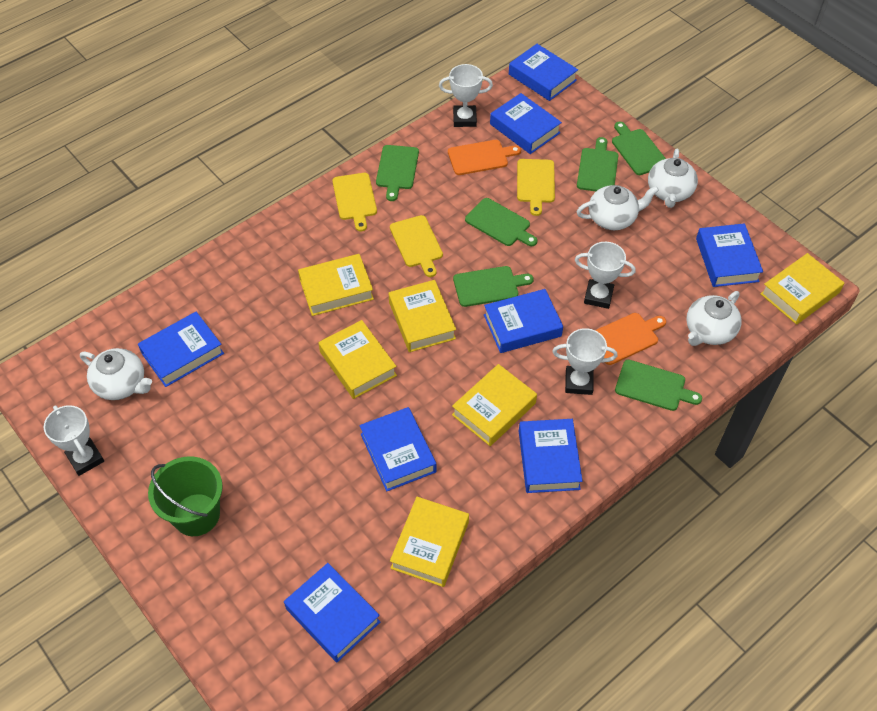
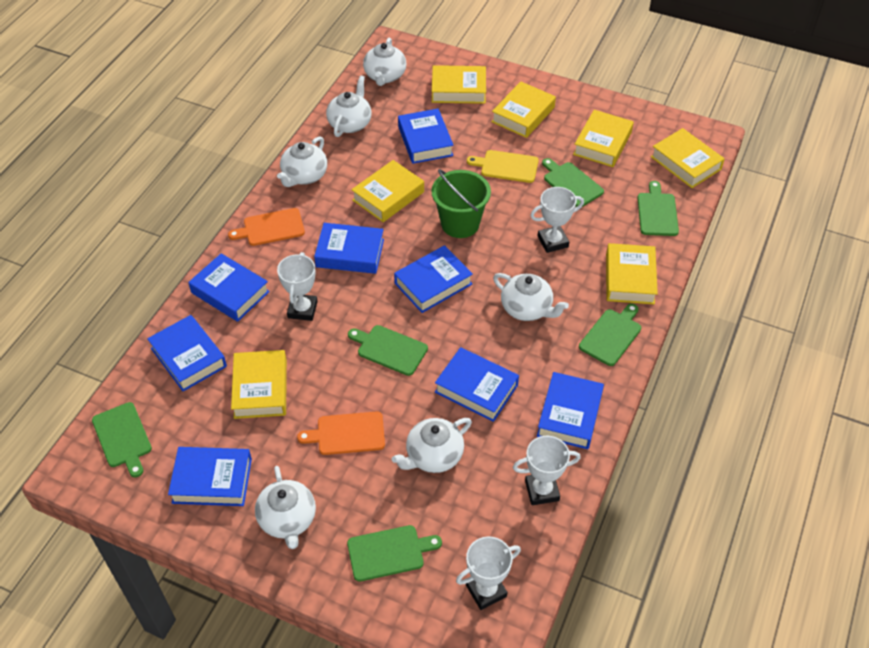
white teapot: 4 -> 6
yellow book: 6 -> 7
yellow cutting board: 3 -> 1

